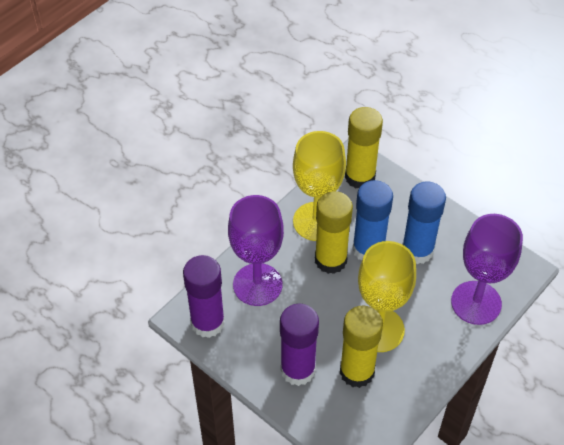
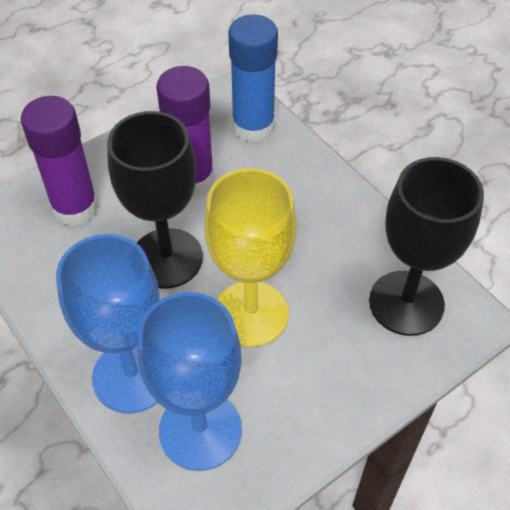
black goblet: 0 -> 2
blue glue stick: 2 -> 1
blue goblet: 0 -> 2
purple goblet: 2 -> 0
yellow glue stick: 3 -> 0
yellow goblet: 2 -> 1

